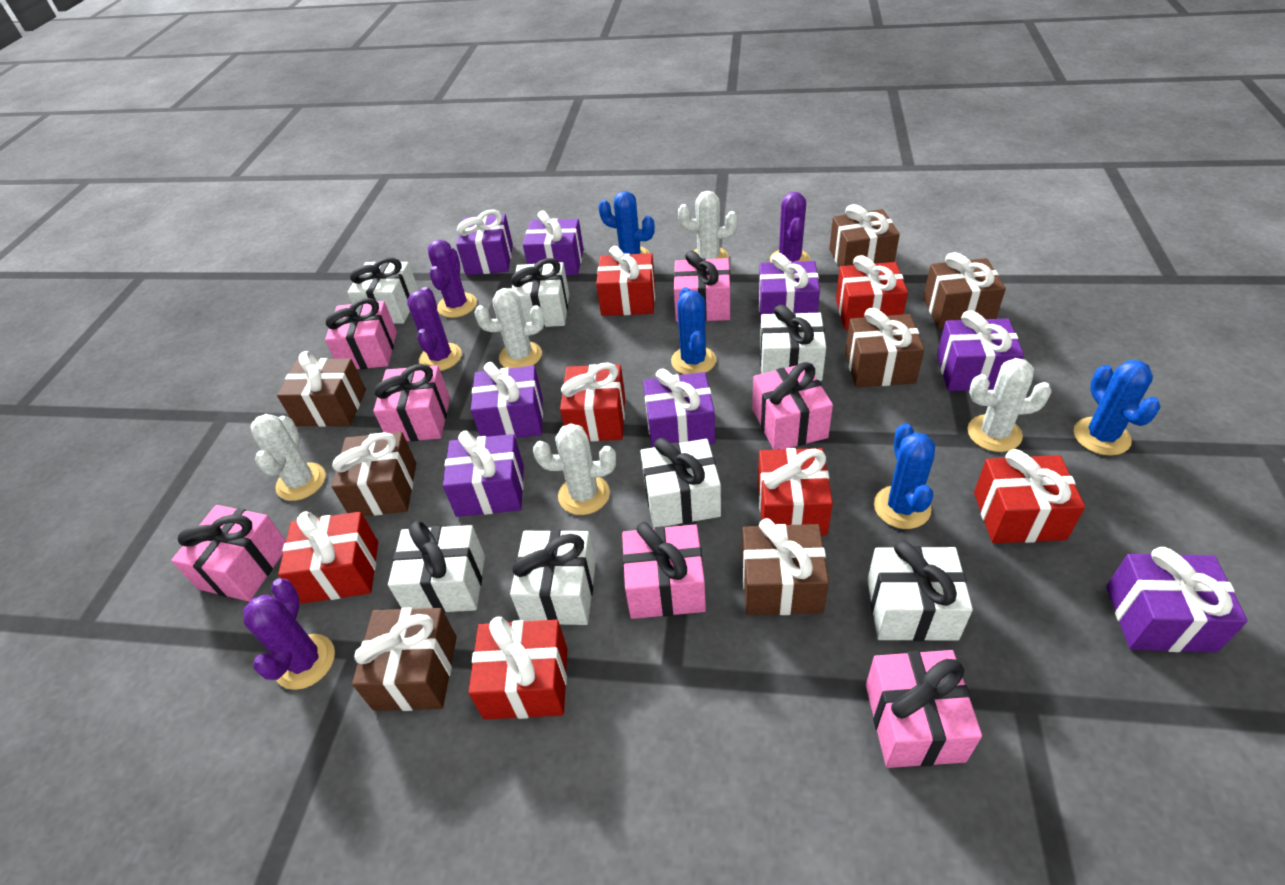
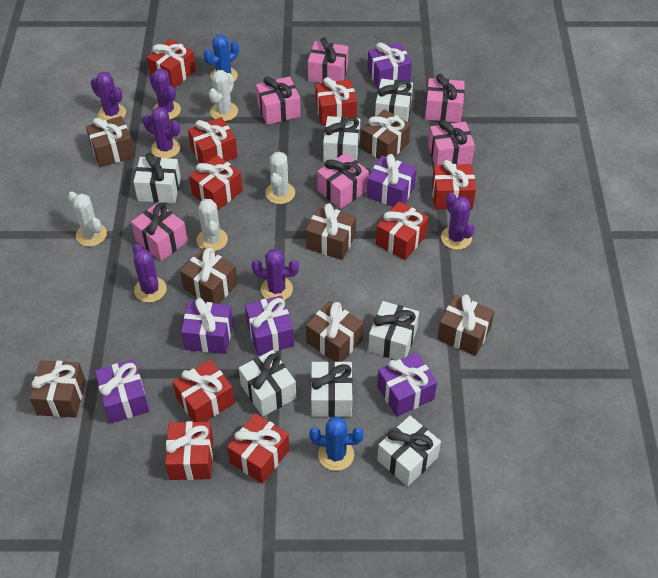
blue cactus: 4 -> 2
pink gift: 7 -> 6
purple cactus: 4 -> 6
purple gift: 8 -> 6
red gift: 7 -> 9
white cactus: 5 -> 4

